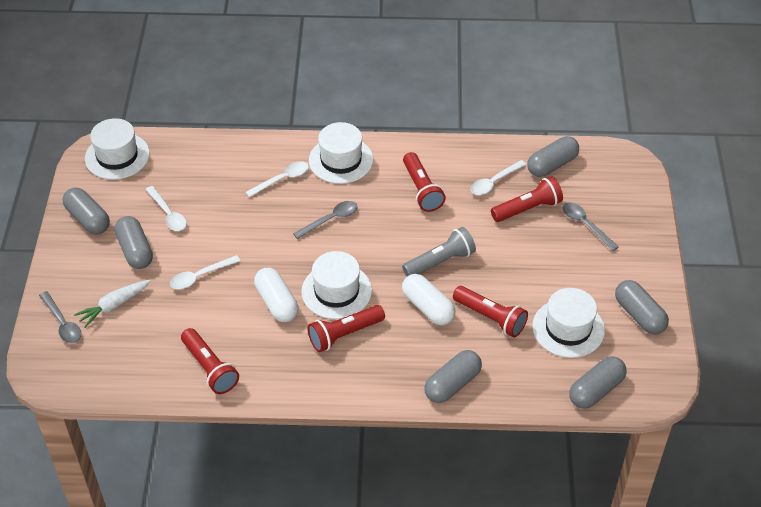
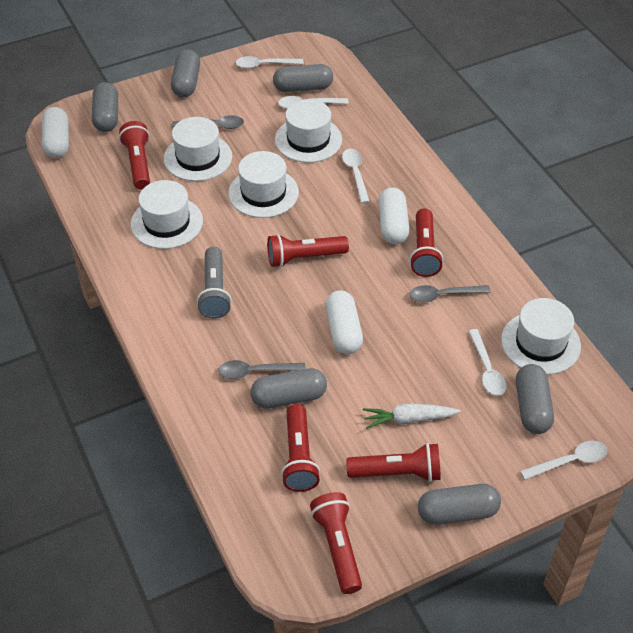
red flashlight: 5 -> 6
white capsule: 2 -> 3
white hat: 4 -> 5
white spoon: 4 -> 5

